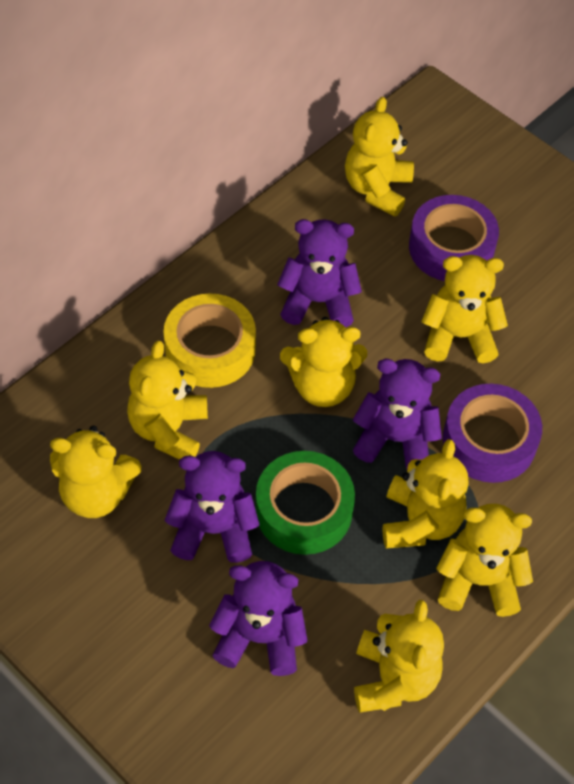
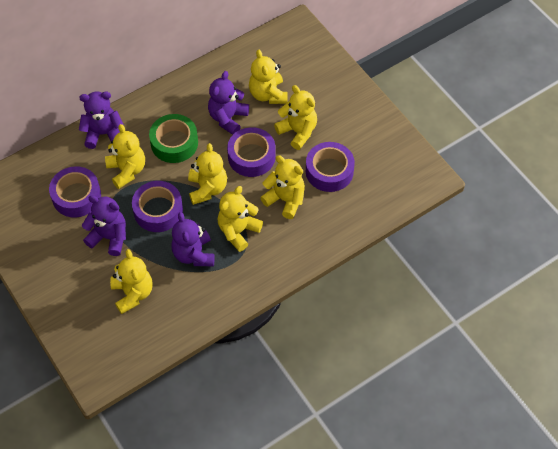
purple tape: 2 -> 4
yellow tape: 1 -> 0
yellow teddy bear: 8 -> 7

